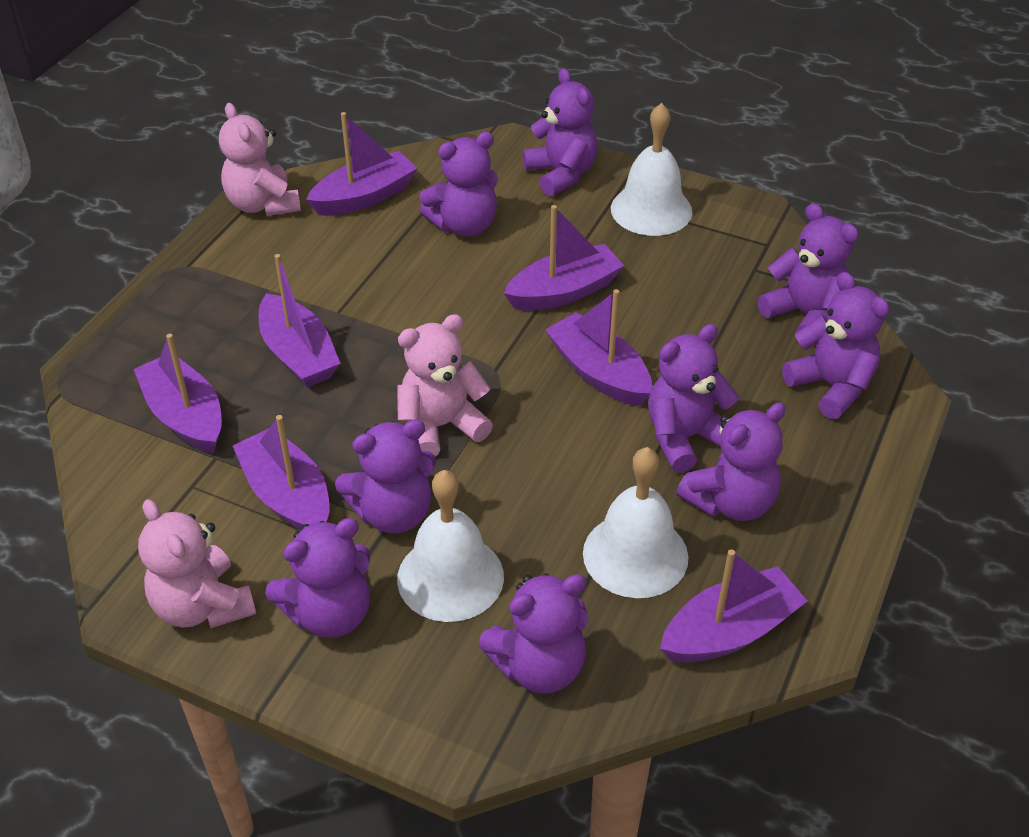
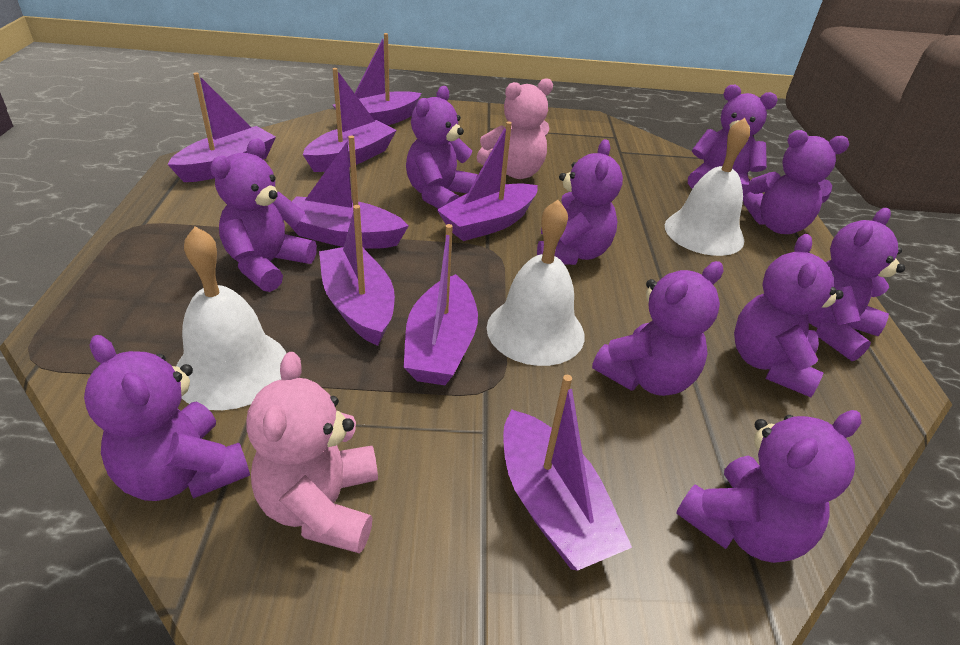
pink teddy bear: 3 -> 2
purple boat: 7 -> 8
purple teddy bear: 9 -> 10

